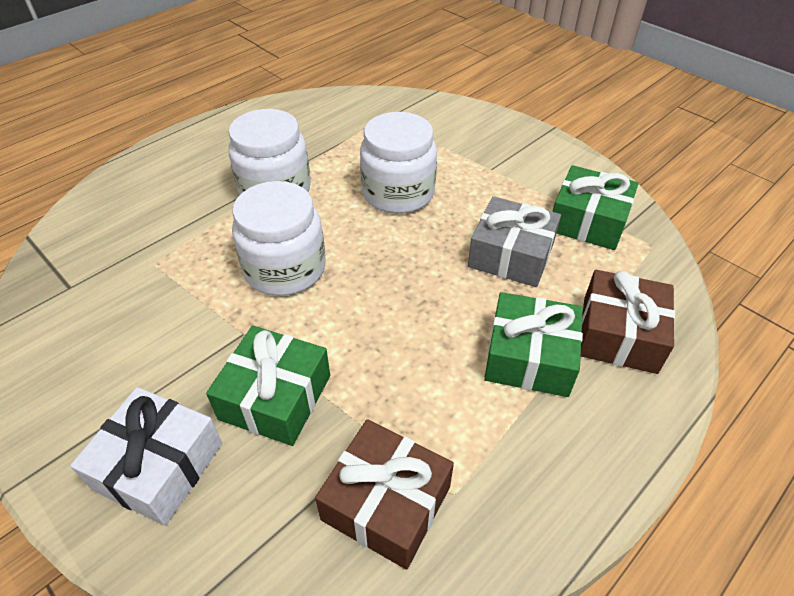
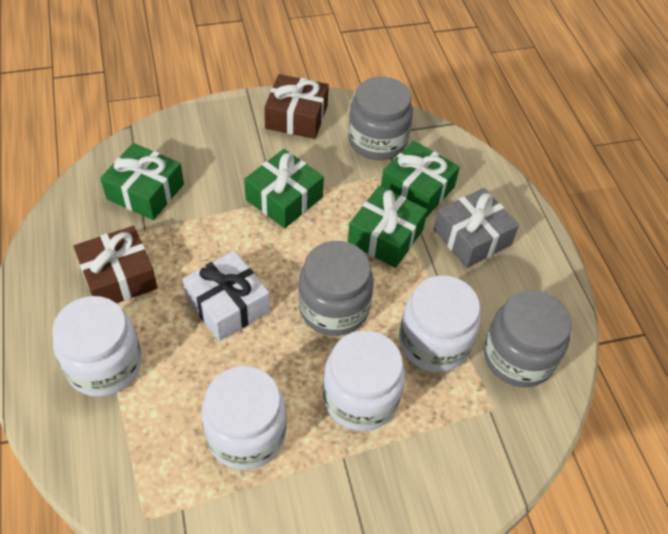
green gift: 3 -> 4
grey jar: 0 -> 3
white jar: 3 -> 4

